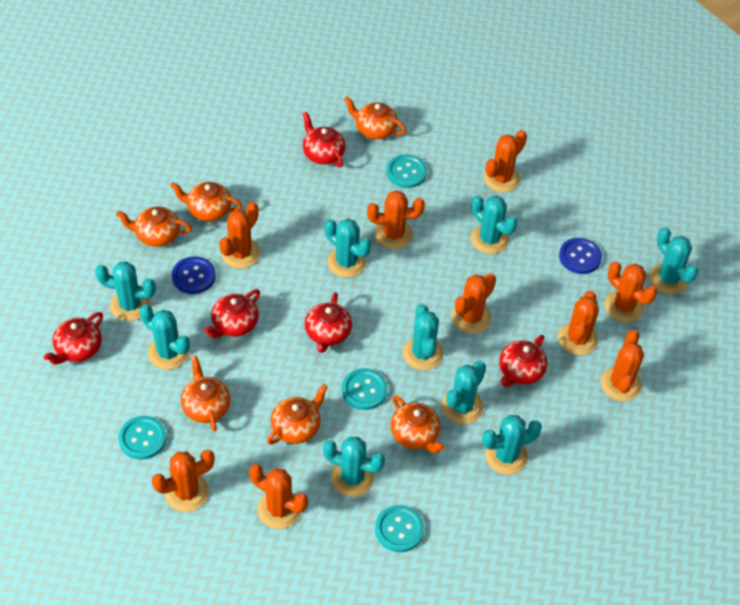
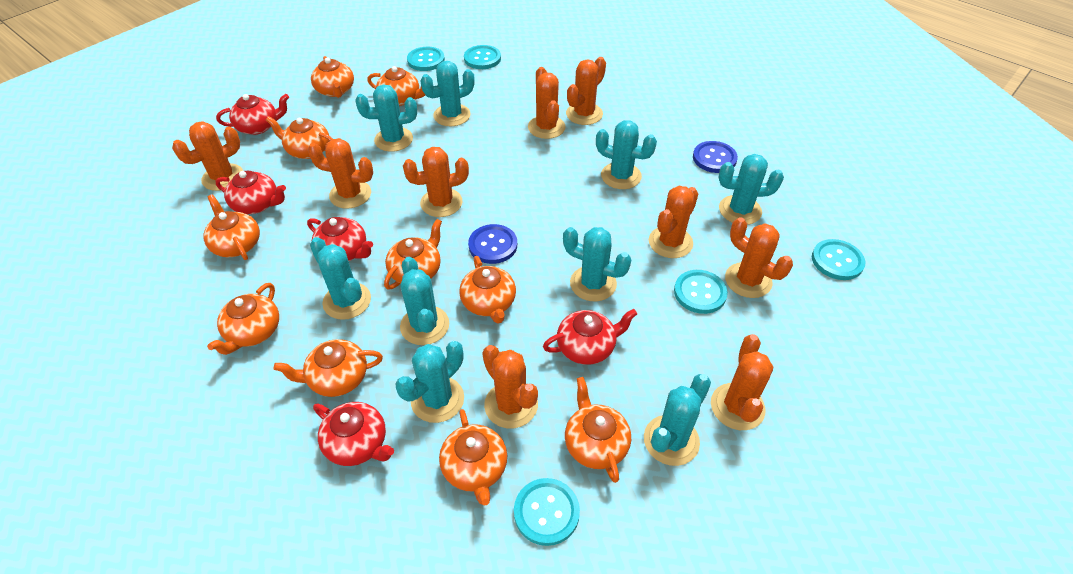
orange teapot: 6 -> 10
turquoise button: 4 -> 5

